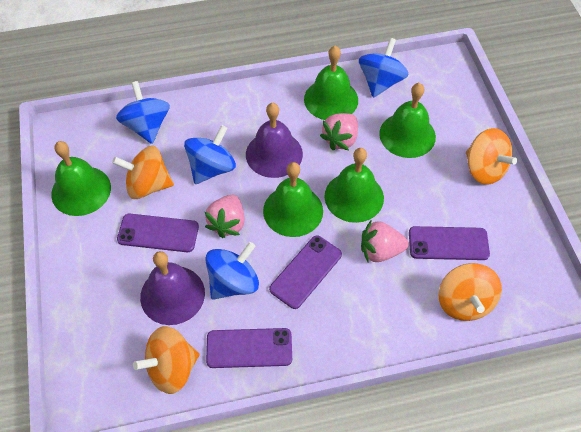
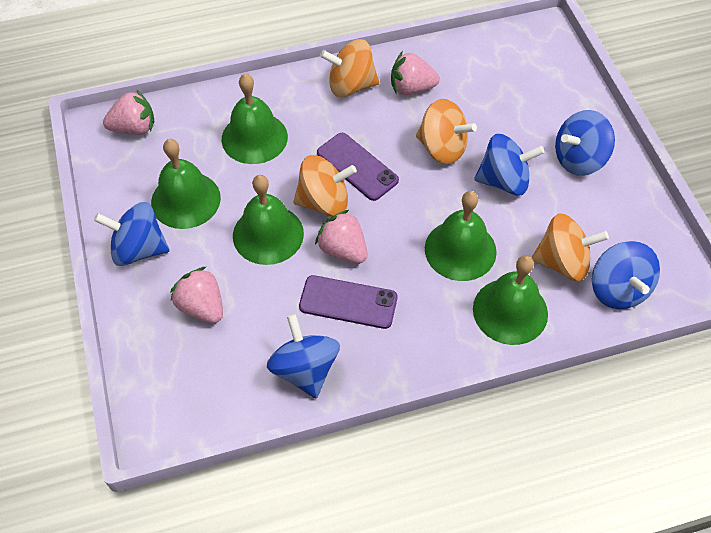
blue spinning top: 4 -> 5
pink strawberry: 3 -> 4
purple bell: 2 -> 0
purple phone: 4 -> 2

